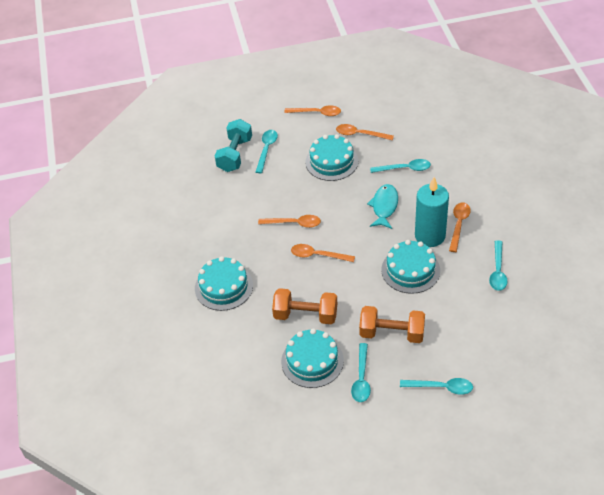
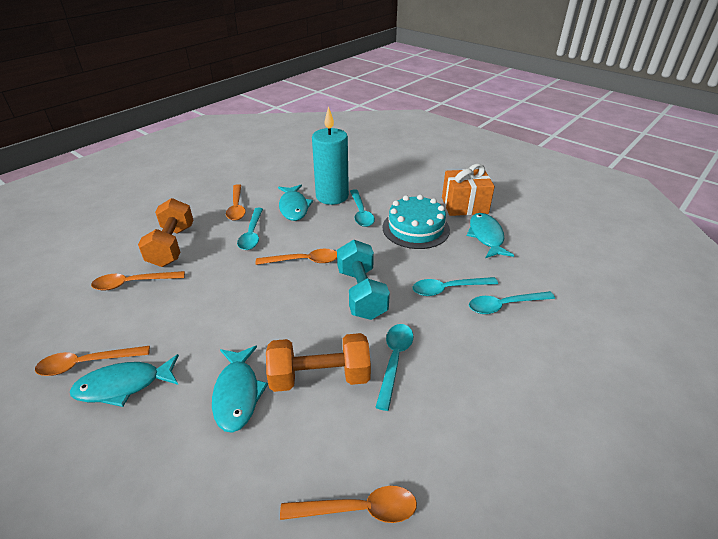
orange gift: 0 -> 1
turquoise cake: 4 -> 1
turquoise fish: 1 -> 4

